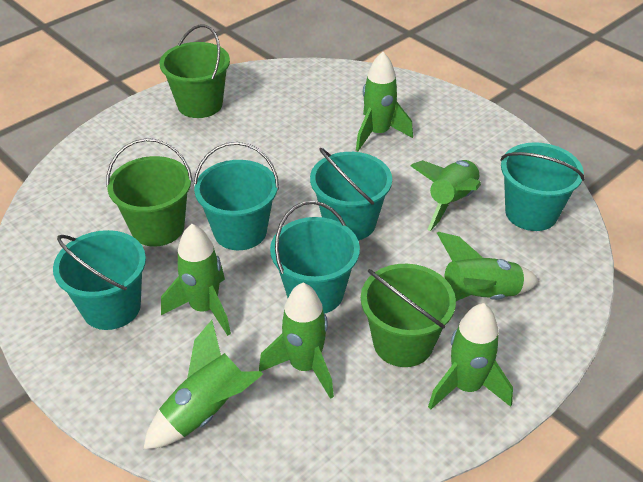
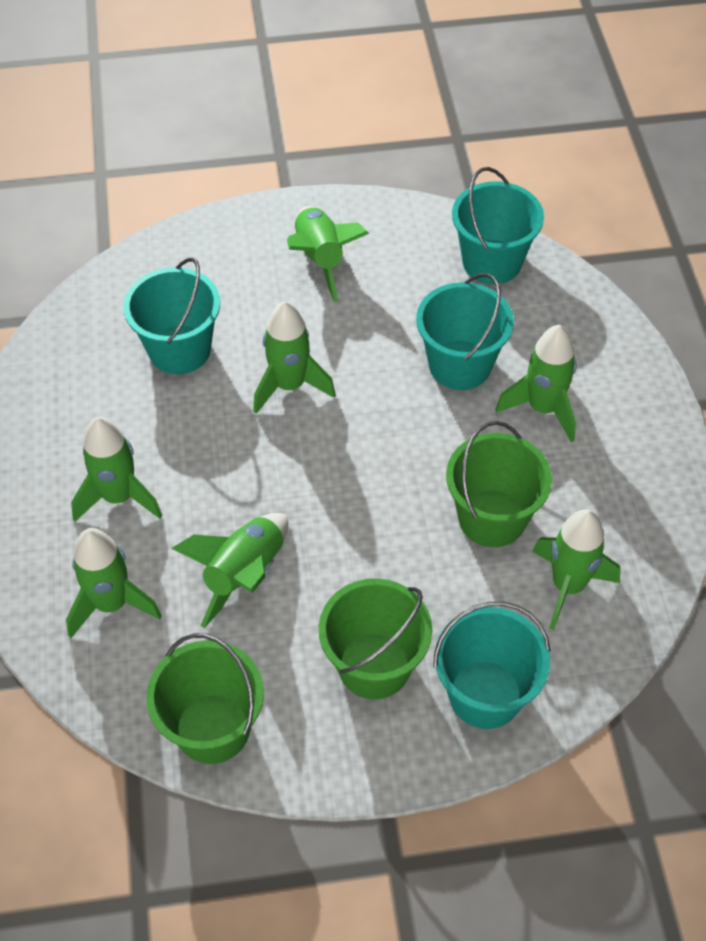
turquoise bucket: 5 -> 4

